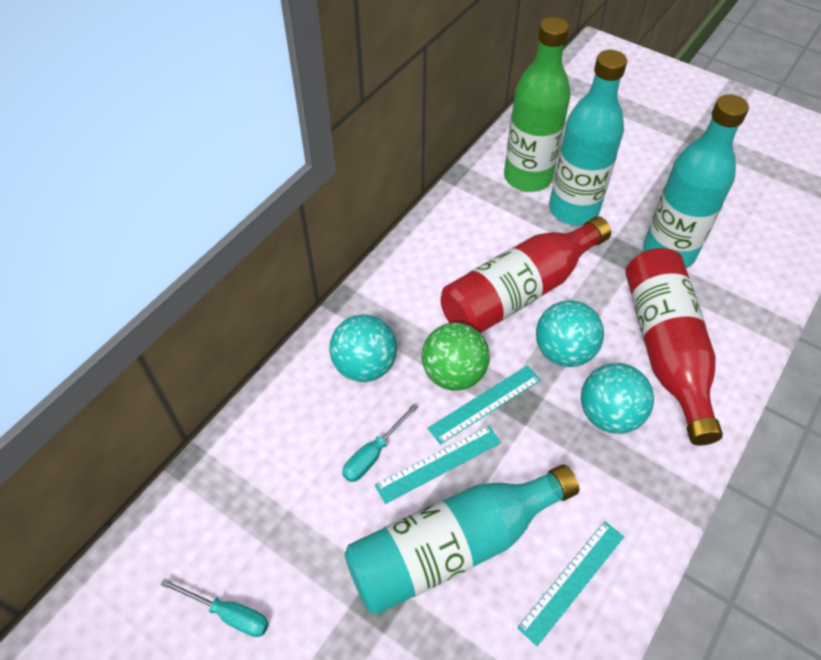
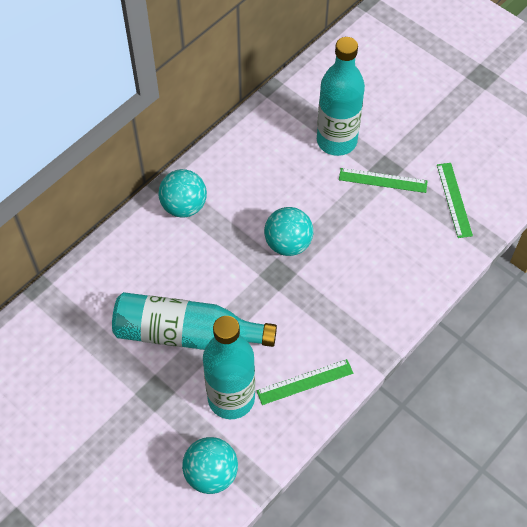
green ball: 1 -> 0
green bottle: 1 -> 0
green ruler: 0 -> 3
red bottle: 2 -> 0
turquoise ruler: 3 -> 0
turquoise screwdriver: 2 -> 0

